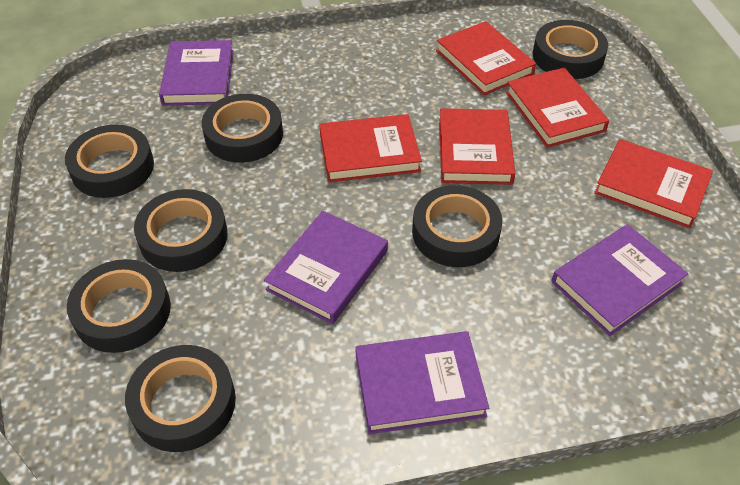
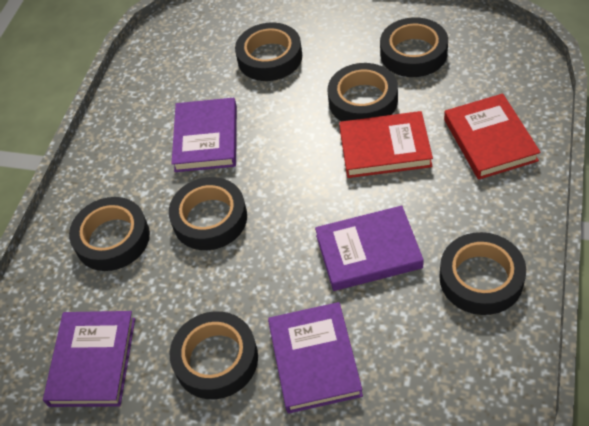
red book: 5 -> 2

